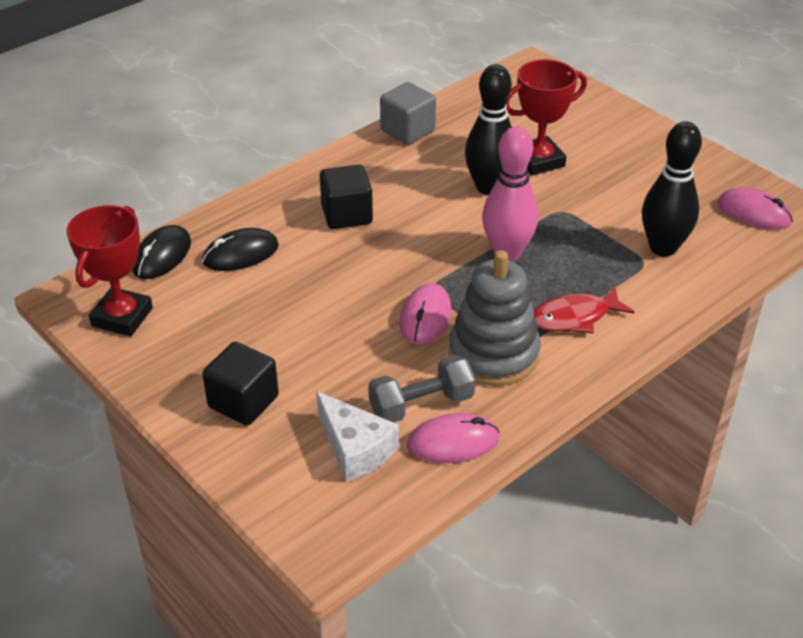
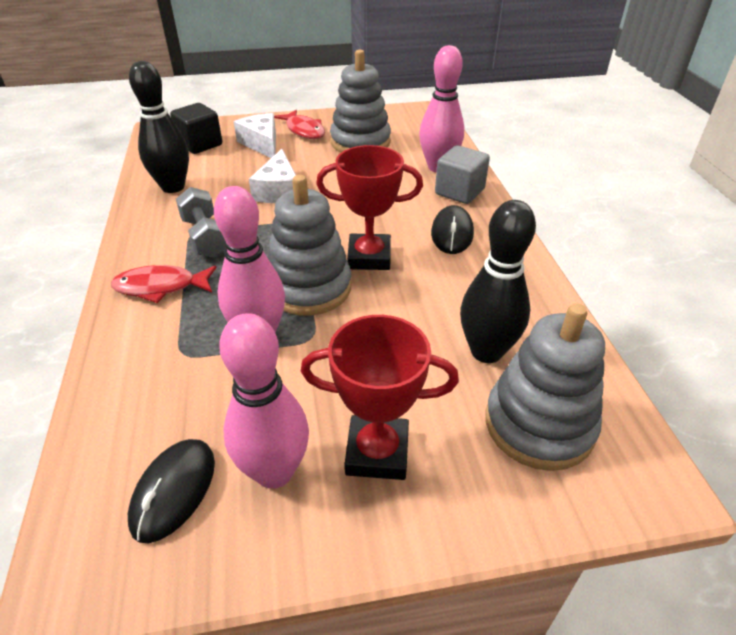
black cube: 2 -> 1
grey stacking toy: 1 -> 3
pink bowling pin: 1 -> 3
pink mouse: 3 -> 0
red fish: 1 -> 2
white cheese: 1 -> 2

